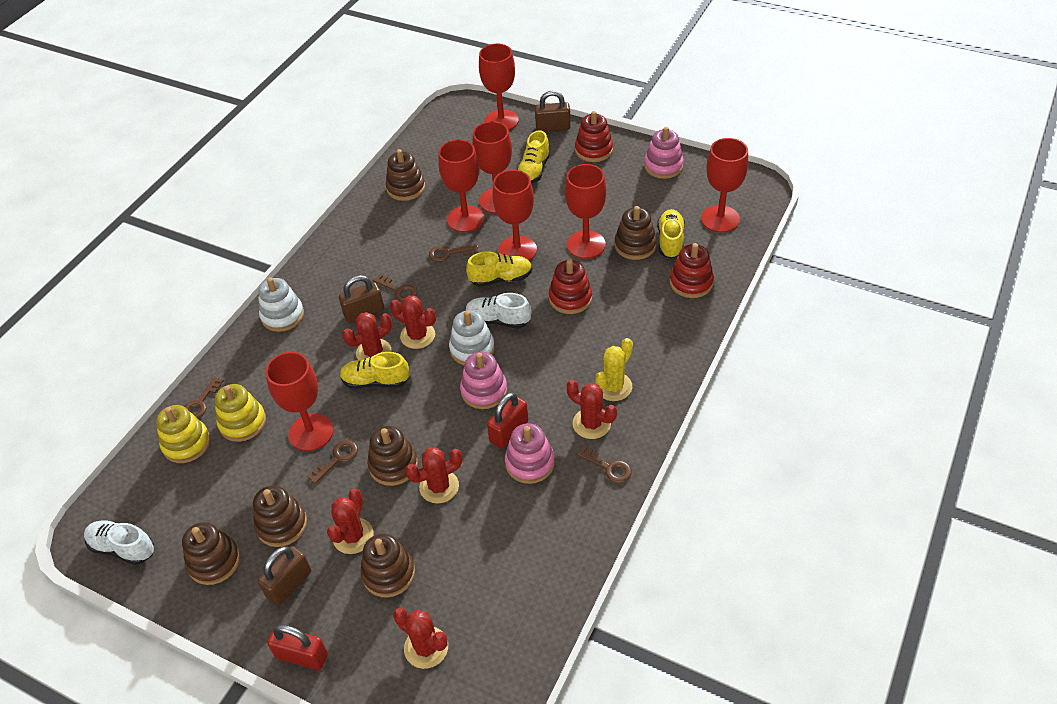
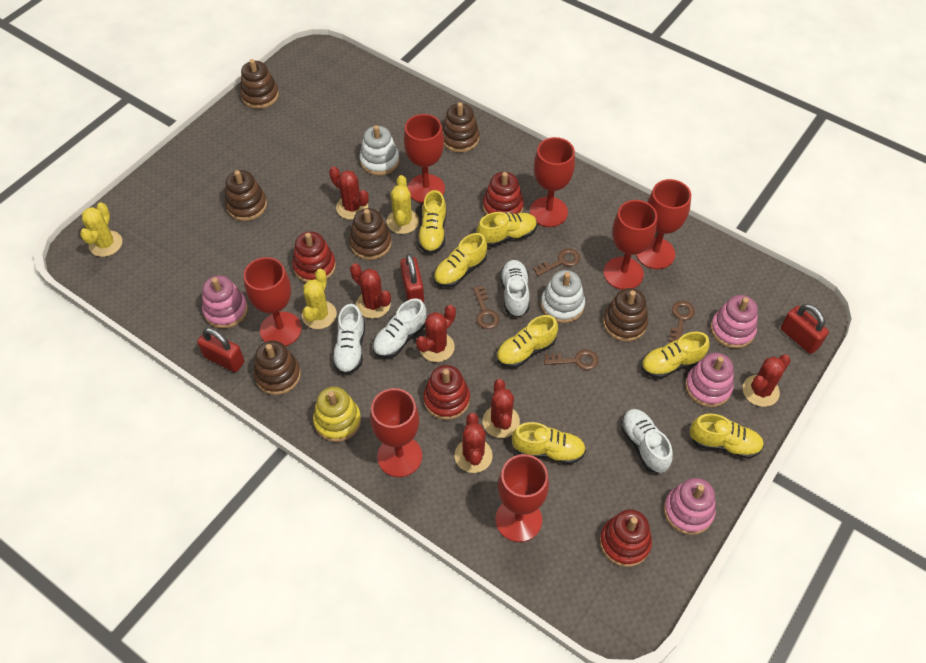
brown key: 5 -> 4
brown padlock: 3 -> 0
pink stacking toy: 3 -> 4
red padlock: 2 -> 3
red stacking toy: 3 -> 4
white shoe: 2 -> 4
yellow cactus: 1 -> 3
yellow shoe: 4 -> 7
yellow stacking toy: 2 -> 1

